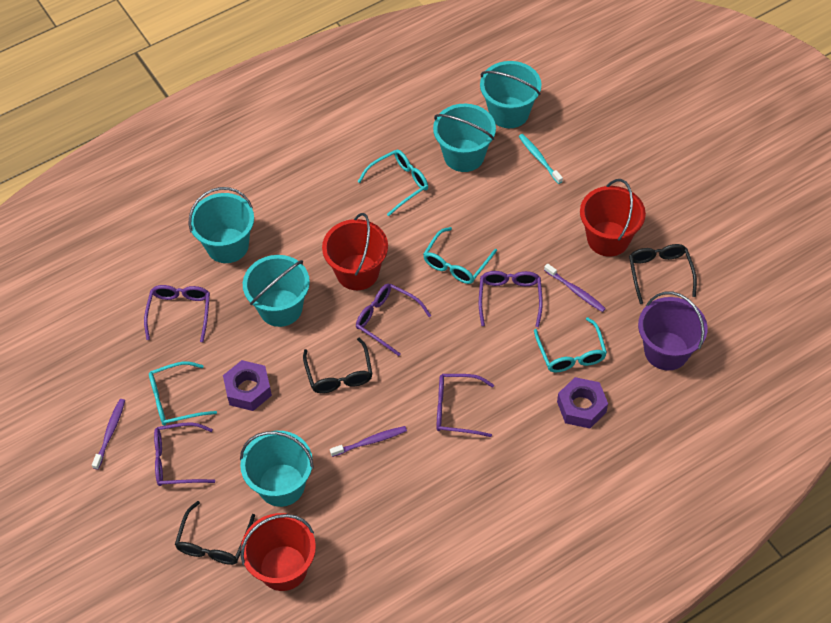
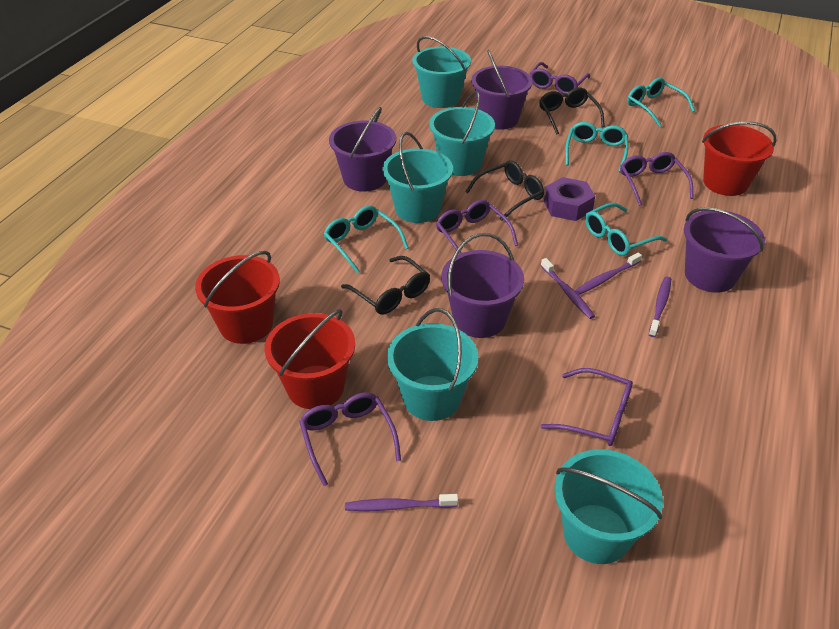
purple bucket: 1 -> 4
purple nut: 2 -> 1
purple toothbrush: 3 -> 4
turquoise toothbrush: 1 -> 0

